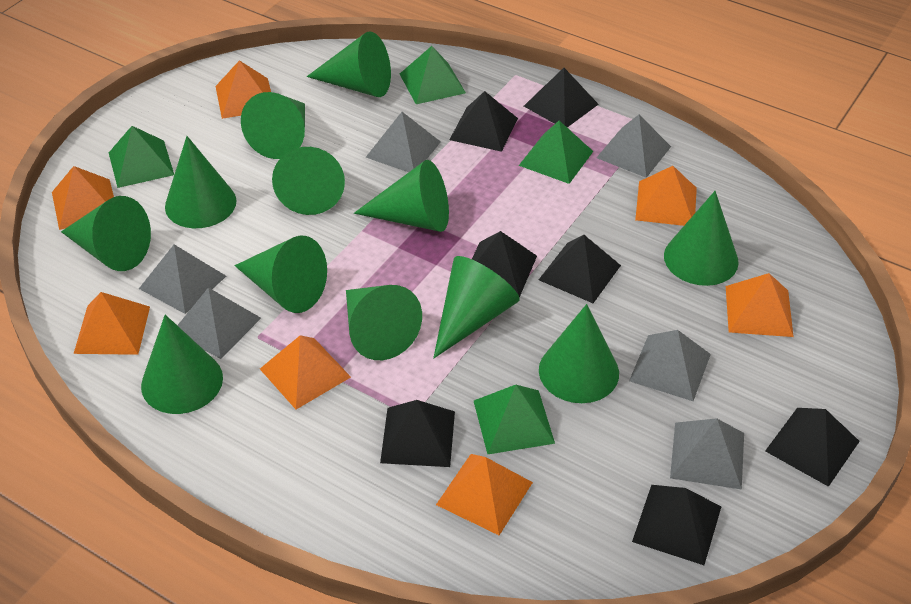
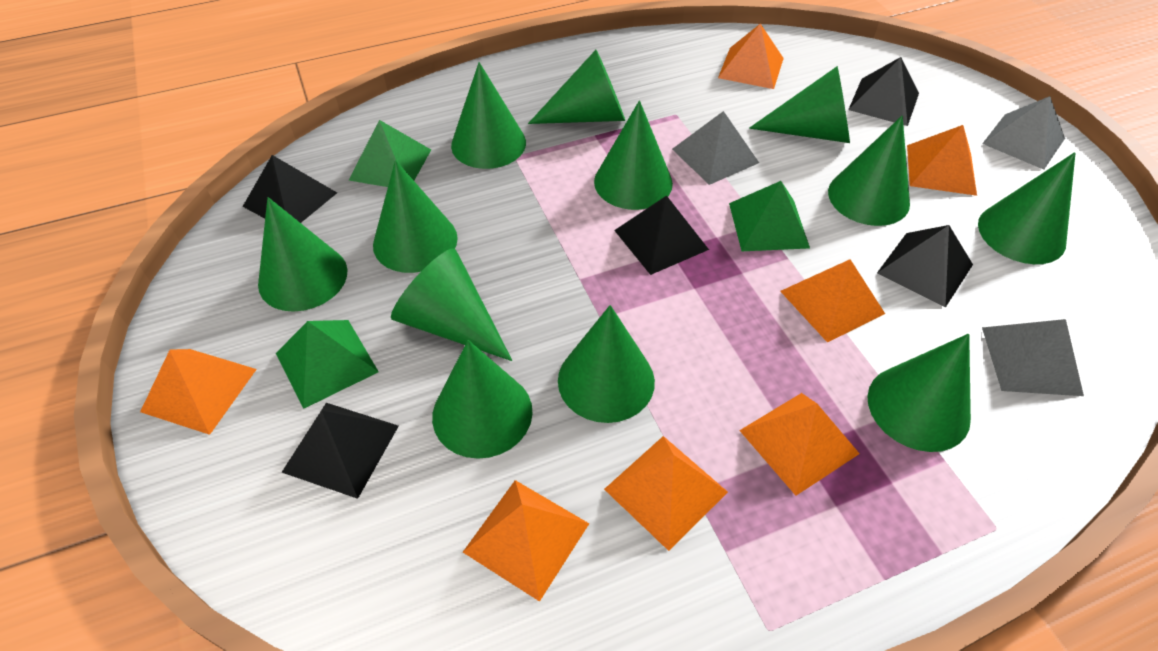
black pyramid: 7 -> 5
green pyramid: 4 -> 3
grey pyramid: 6 -> 3

